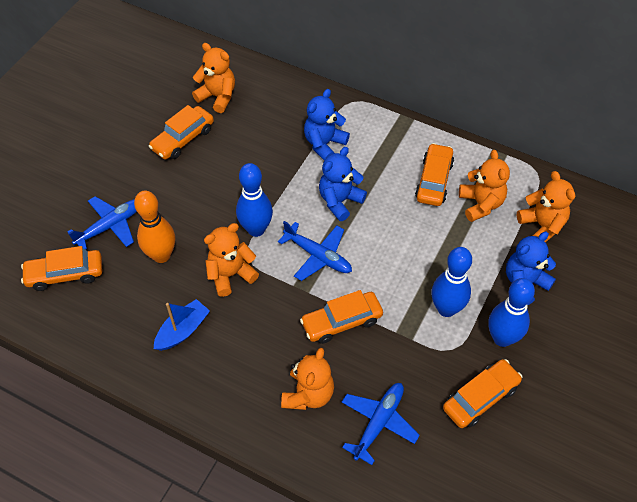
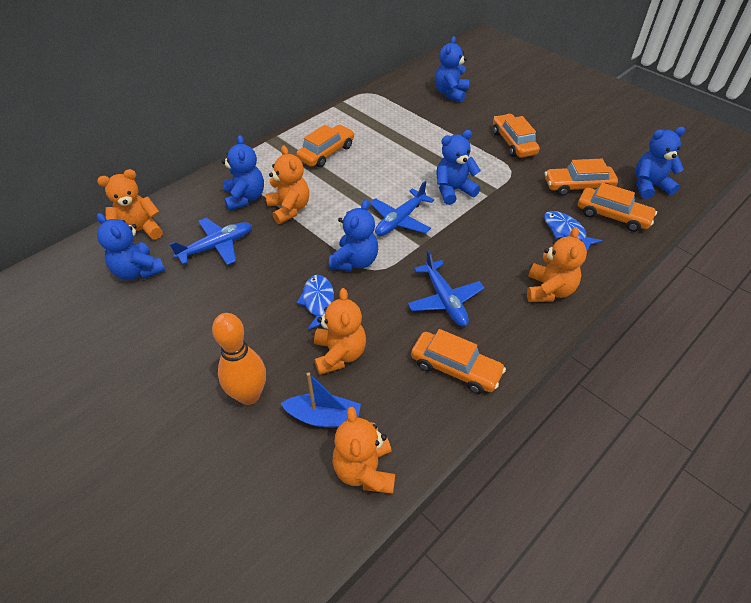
blue bowling pin: 3 -> 0
blue fish: 0 -> 2
blue teddy bear: 3 -> 6

